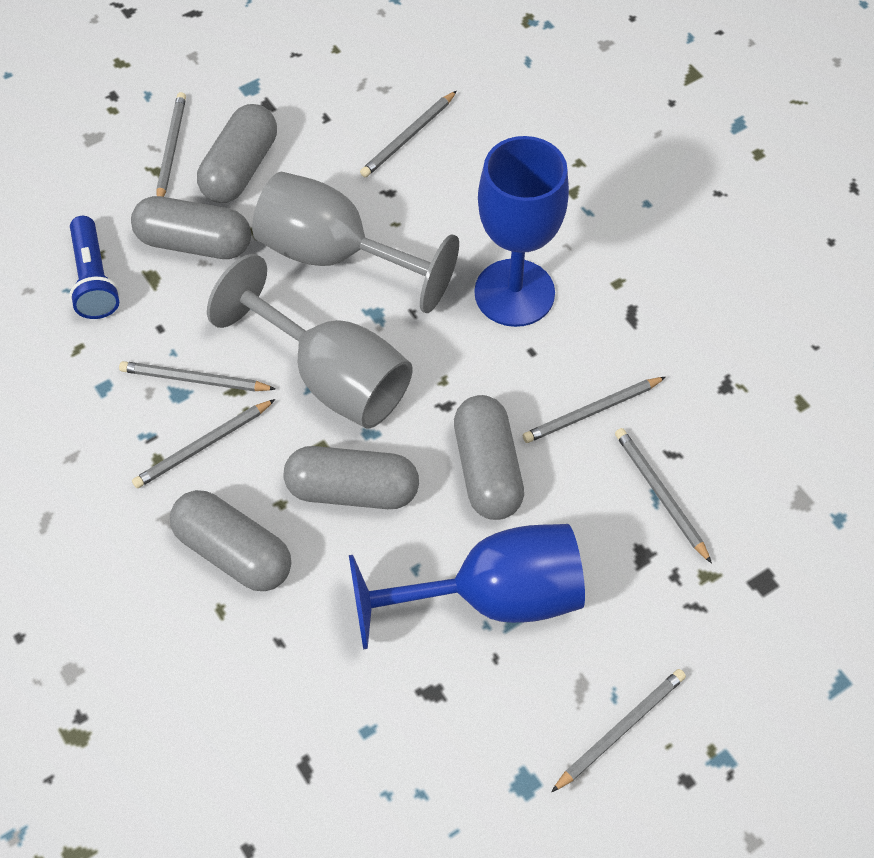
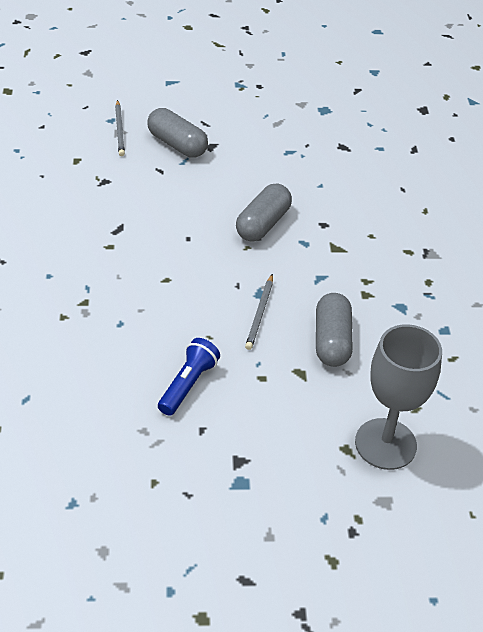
blue goblet: 2 -> 0
grey capsule: 5 -> 3
grey goblet: 2 -> 1
grey pencil: 7 -> 2

